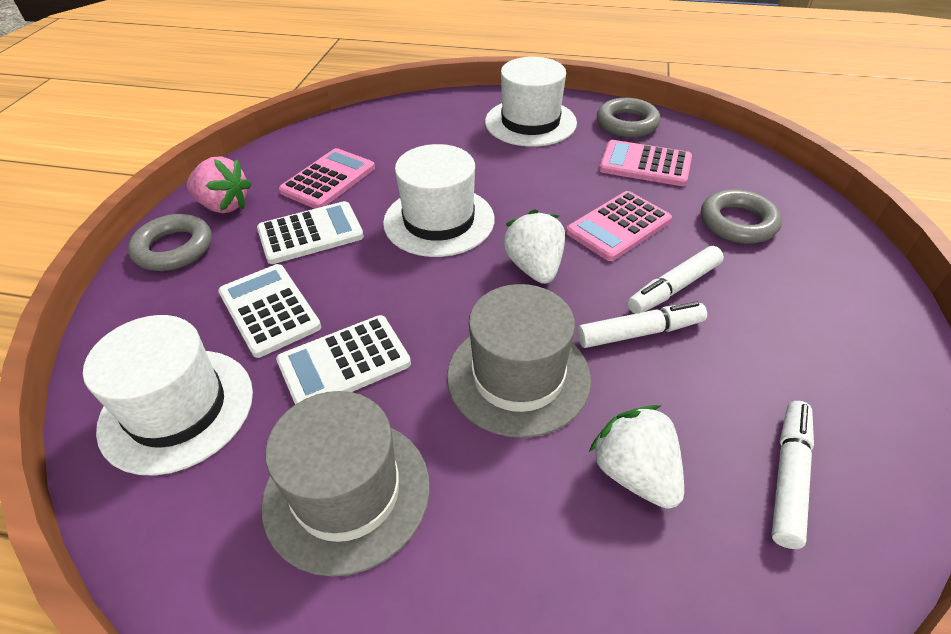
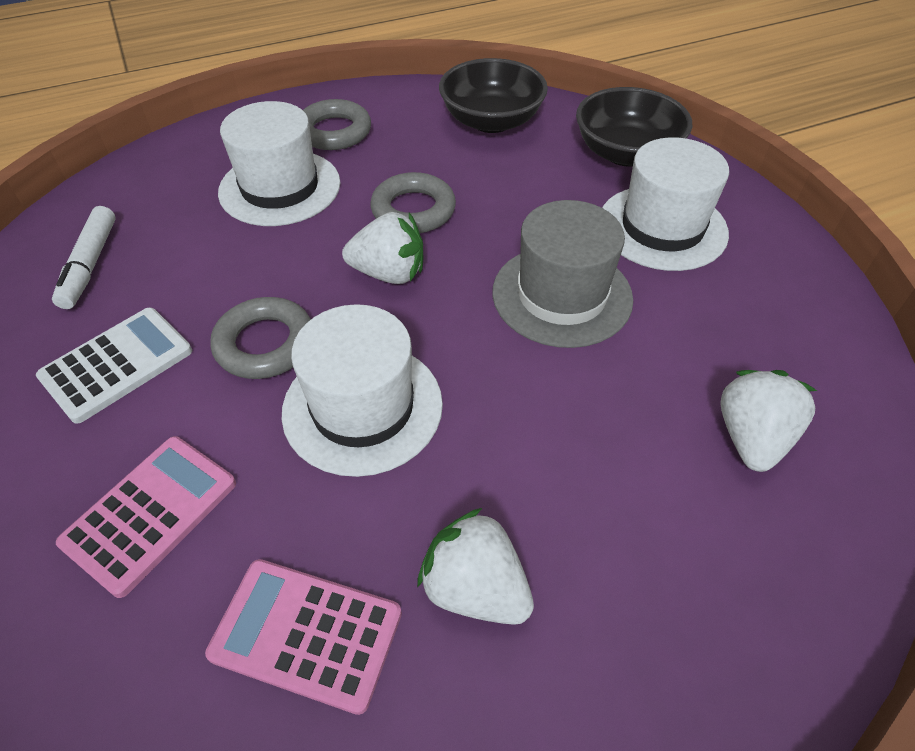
black bowl: 0 -> 2
grey hat: 2 -> 1
pink calculator: 3 -> 2
pink strawberry: 1 -> 0
white calculator: 3 -> 1
white marker: 3 -> 1
white strawberry: 2 -> 3

